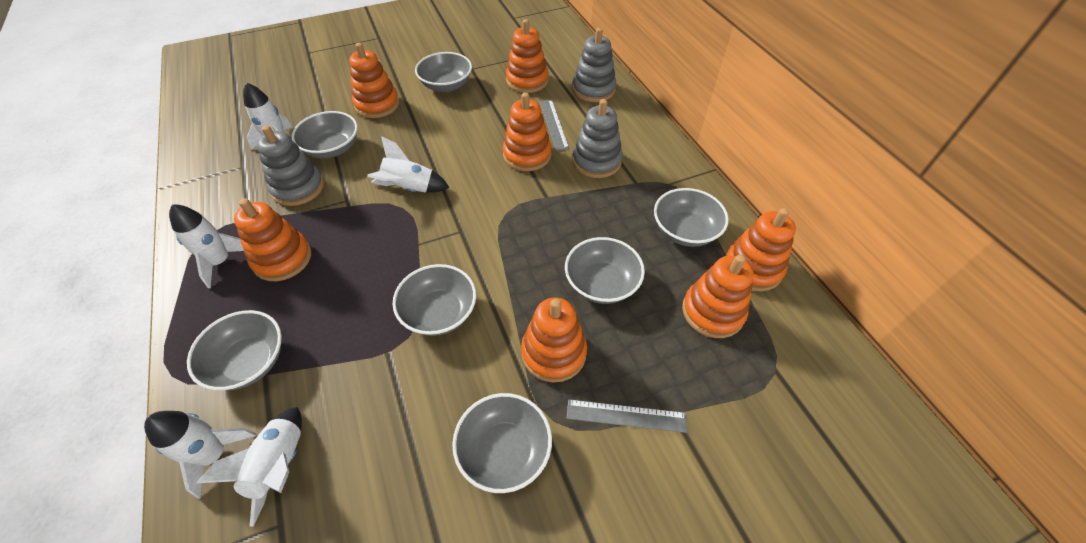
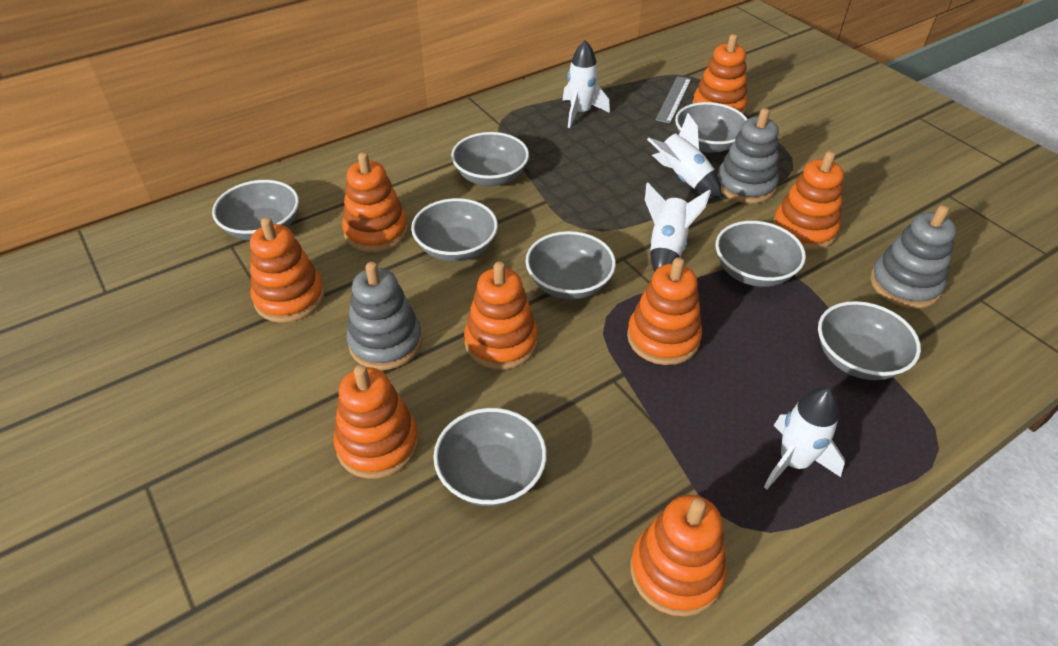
grey bowl: 7 -> 8
grey ruler: 2 -> 1
orange stacking toy: 7 -> 8
white rocket: 5 -> 4

